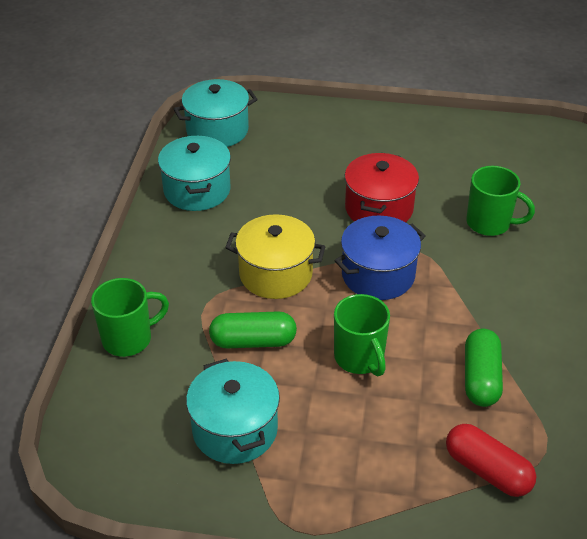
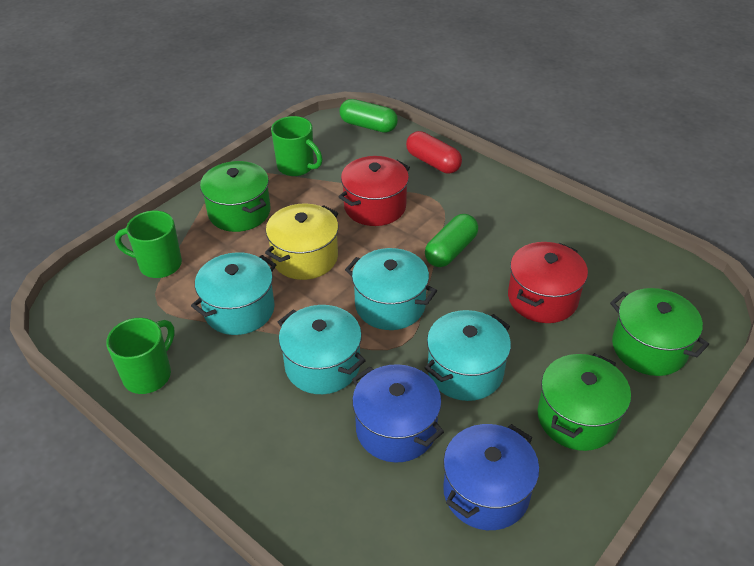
blue pot: 1 -> 2
green pot: 0 -> 3
red pot: 1 -> 2
turquoise pot: 3 -> 4

